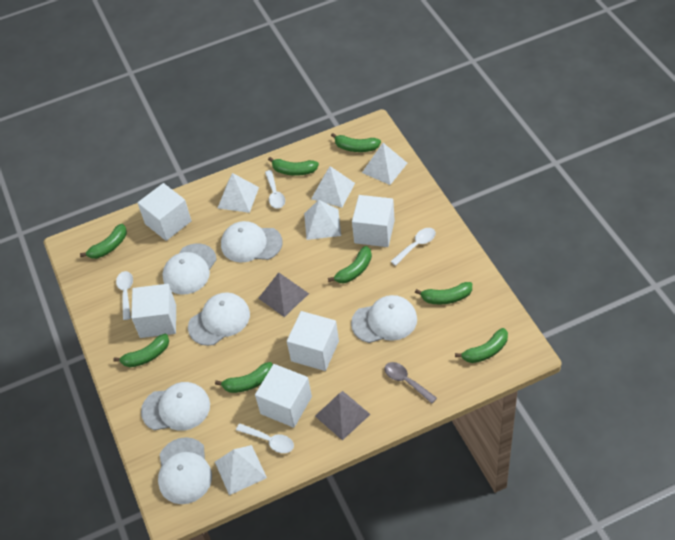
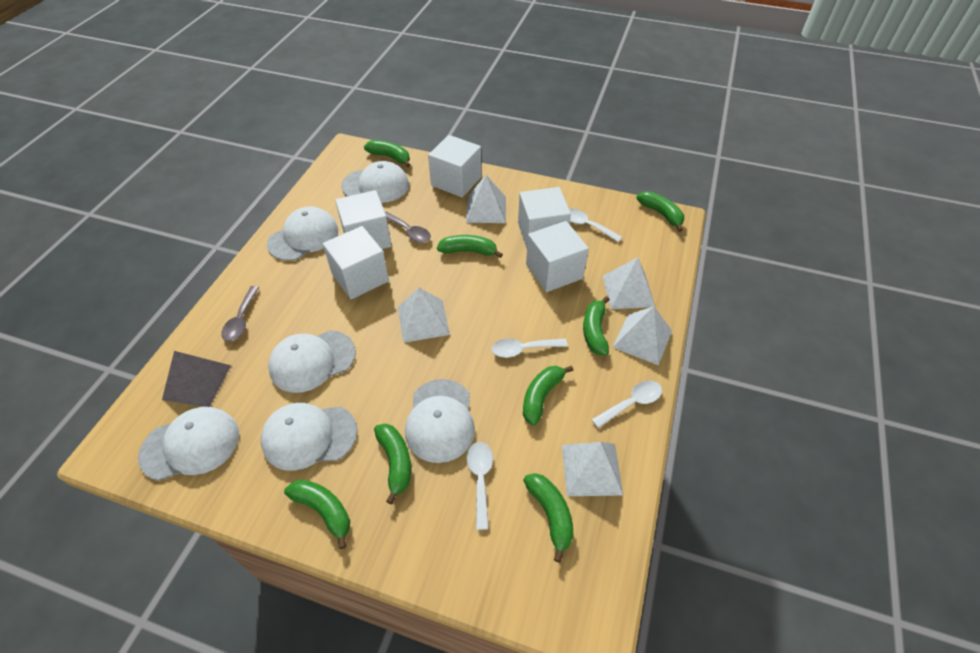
grey pyramid: 2 -> 1
grey spoon: 1 -> 2

